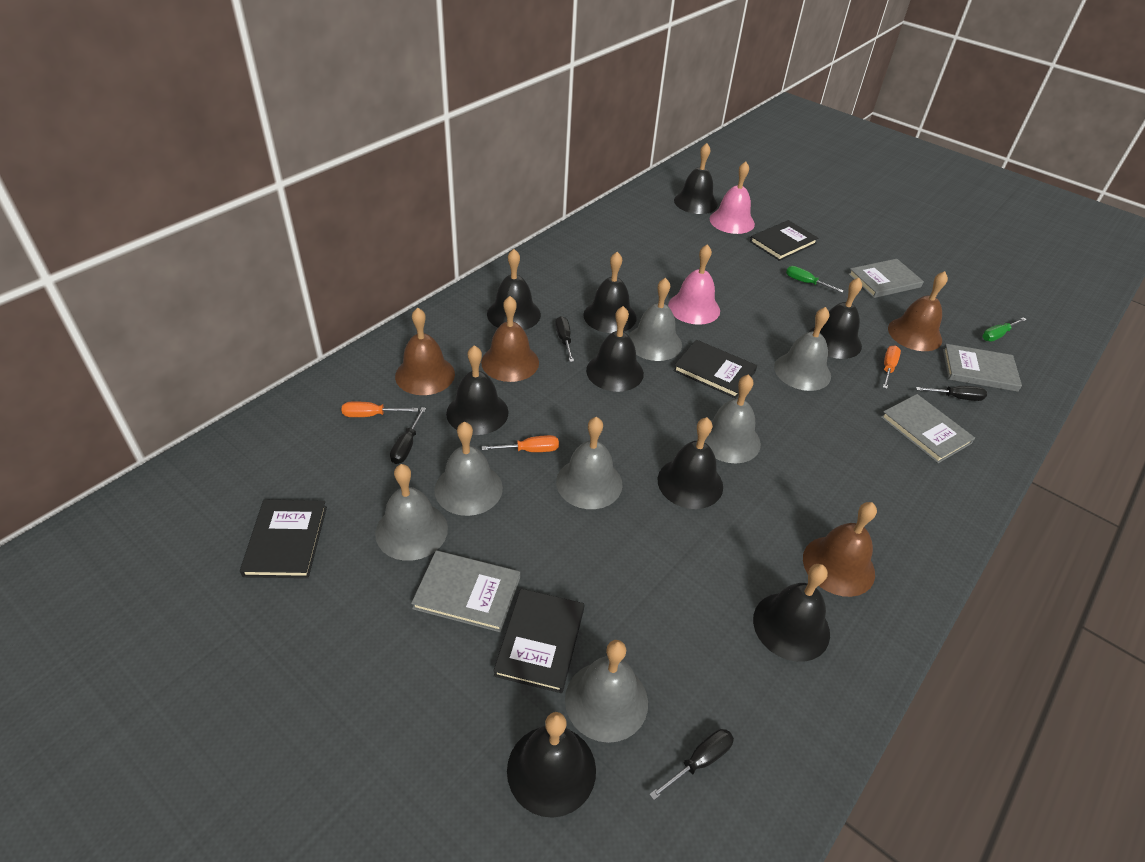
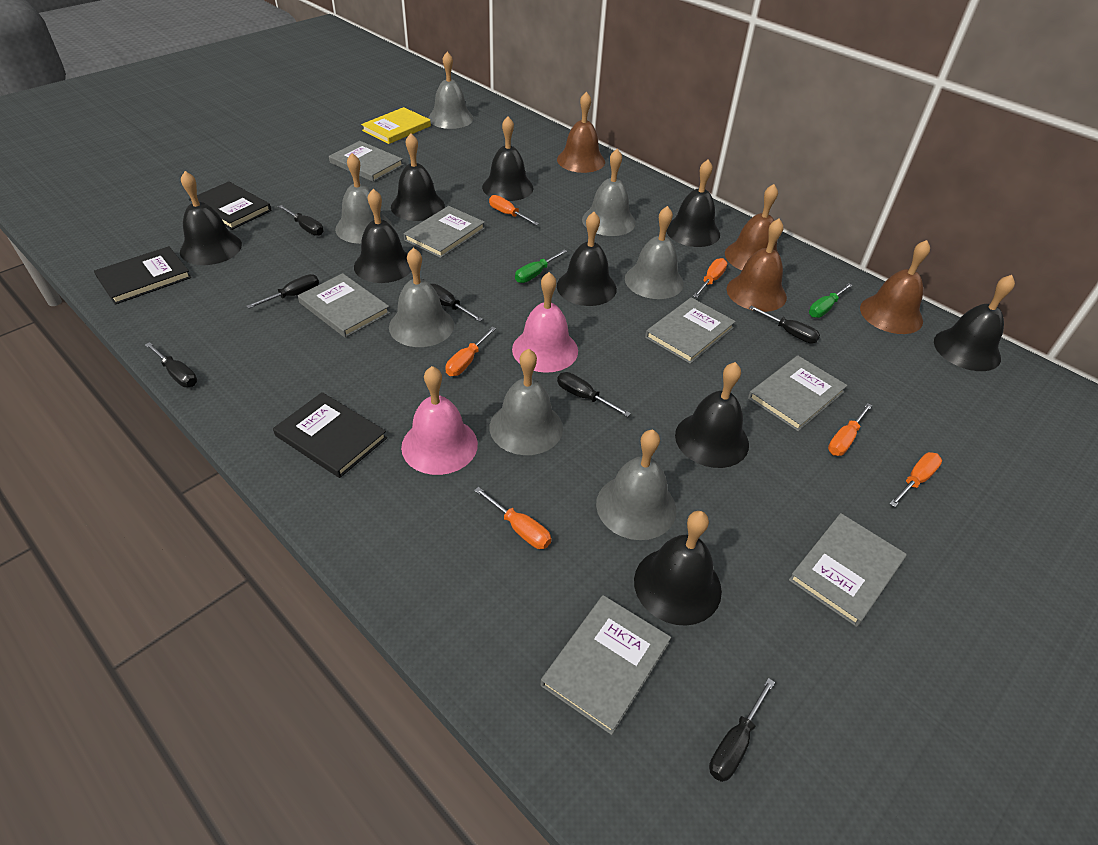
black book: 4 -> 3
black screwdriver: 4 -> 7
grey book: 4 -> 7
orange screwdriver: 3 -> 6
yellow book: 0 -> 1

